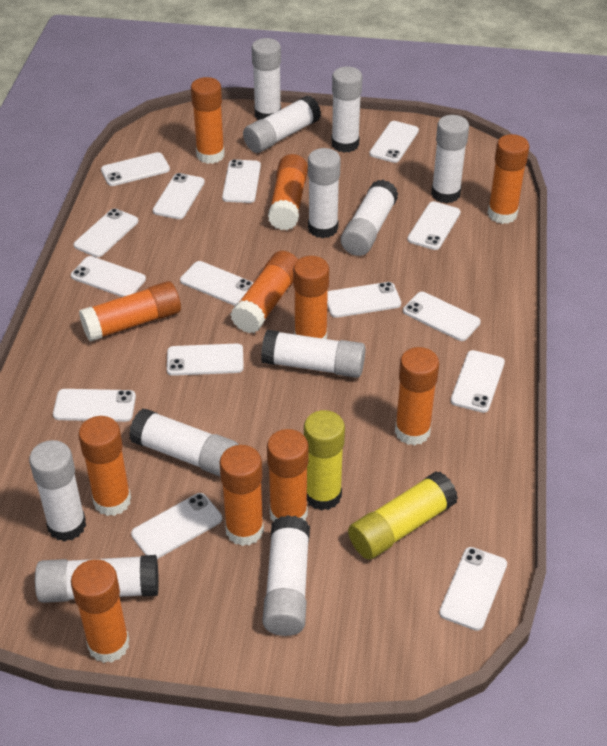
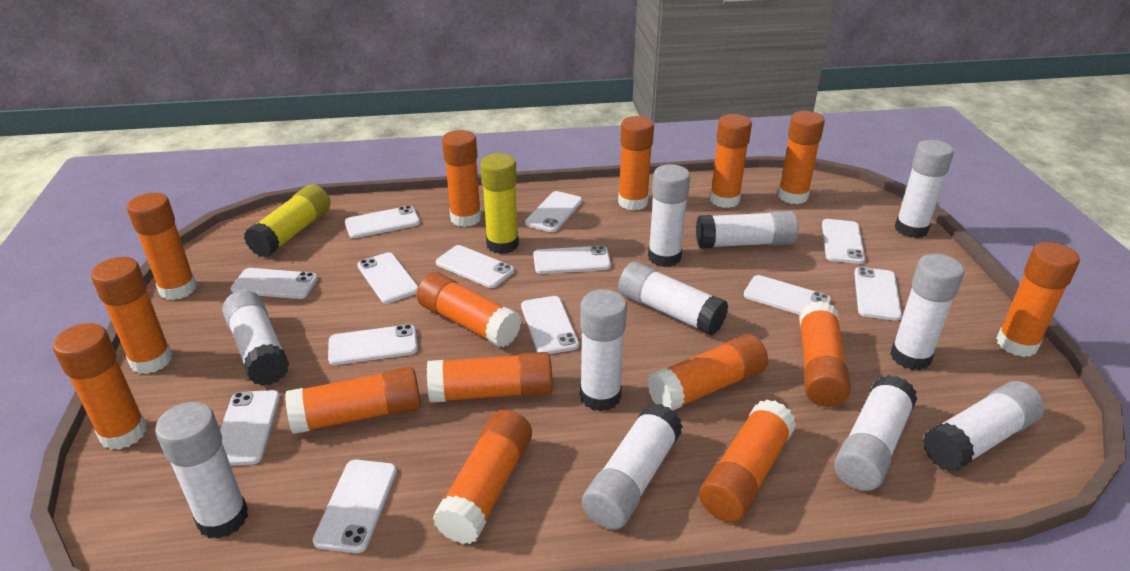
orange glue stick: 11 -> 15
white phone: 15 -> 13

